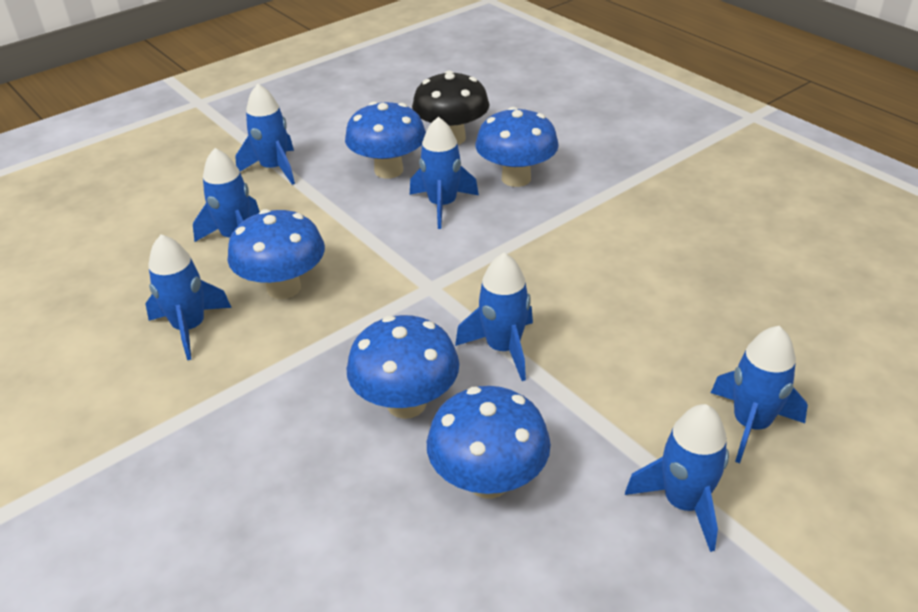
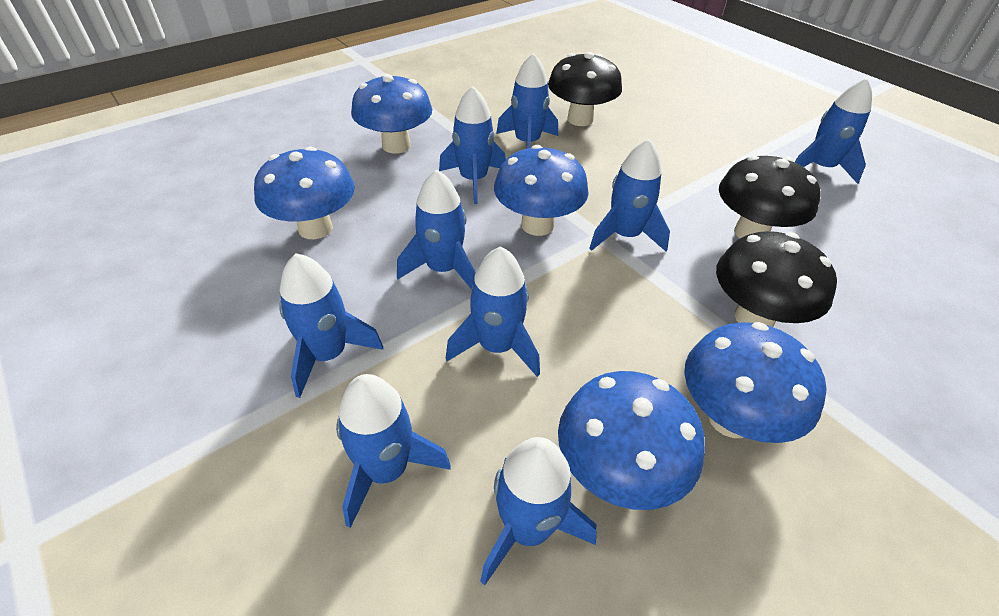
black mushroom: 1 -> 3
blue rocket: 7 -> 9

